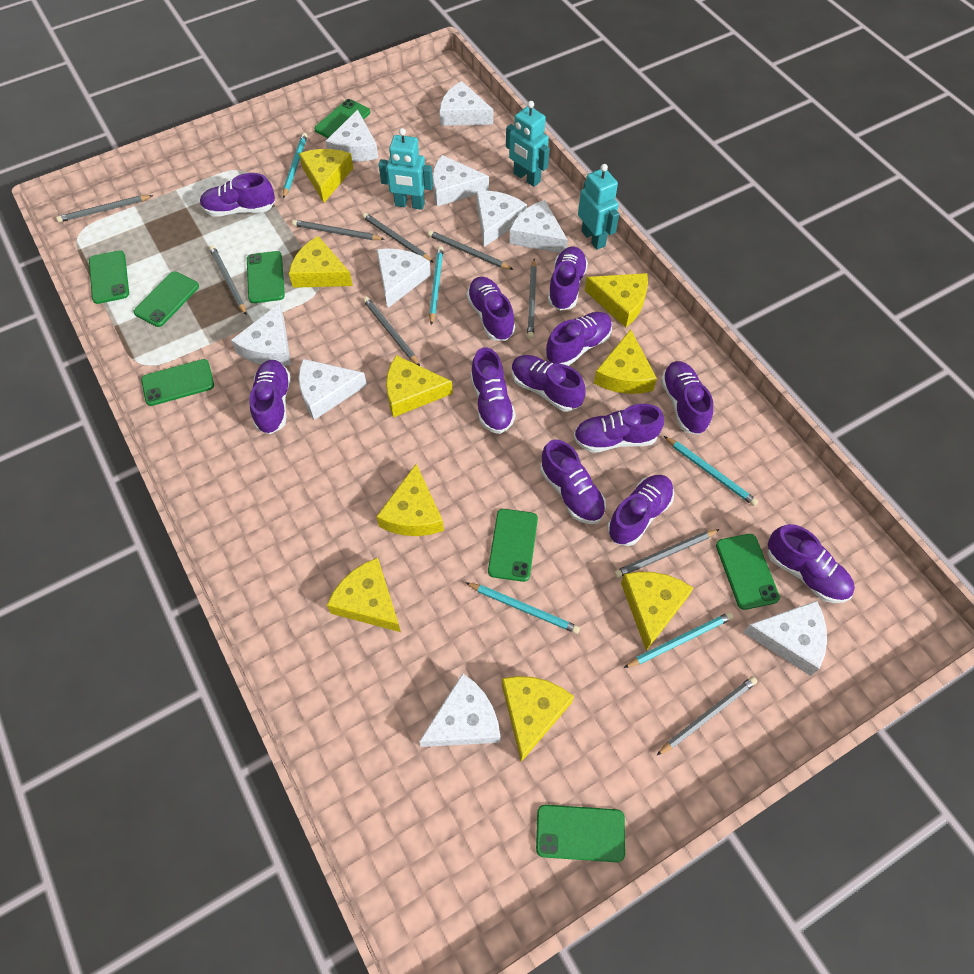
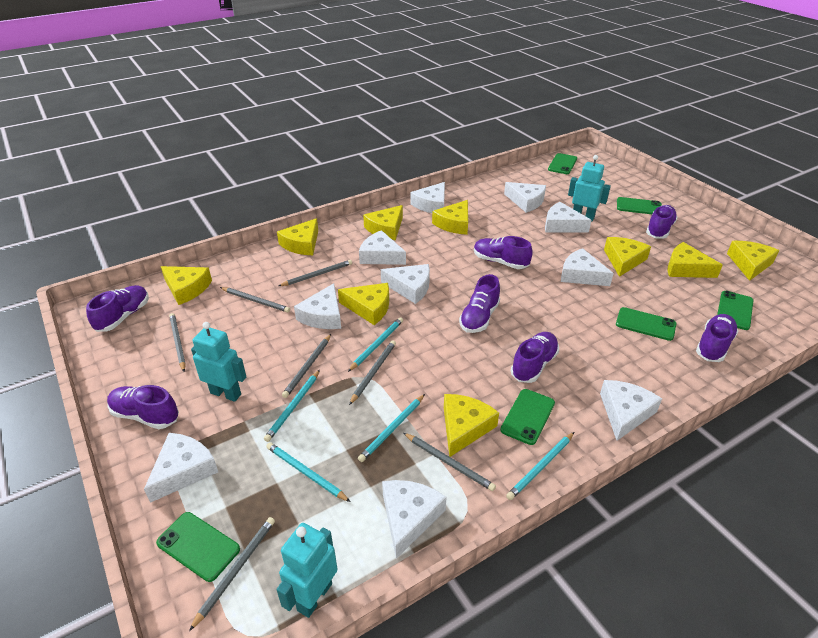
green phone: 8 -> 6
grey pencil: 9 -> 7
purple shoe: 12 -> 7

